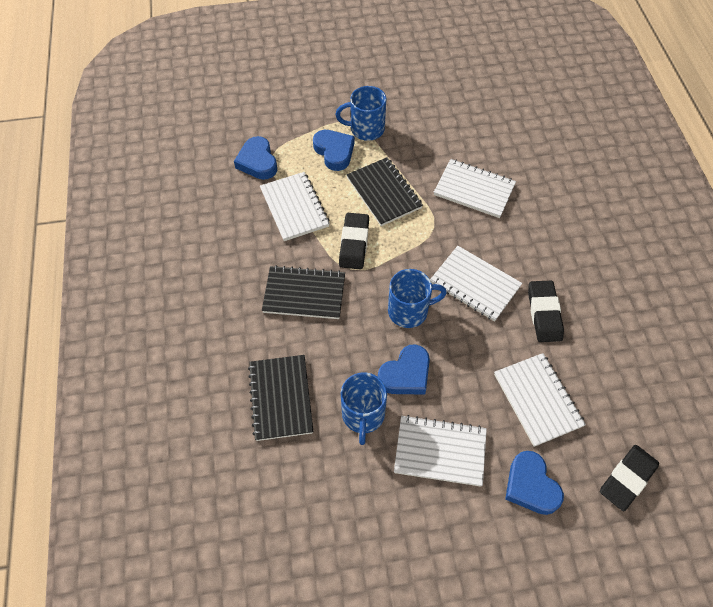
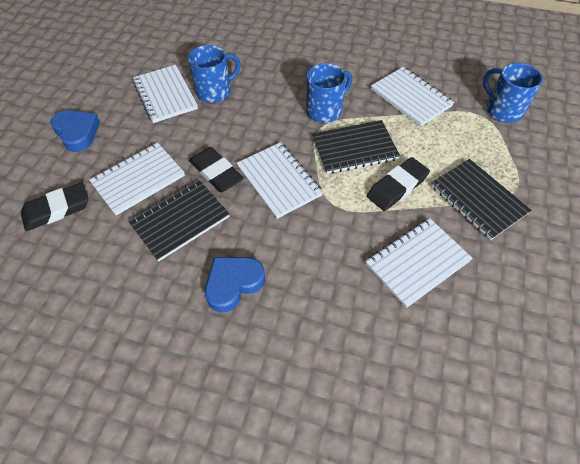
blue heart: 4 -> 2

